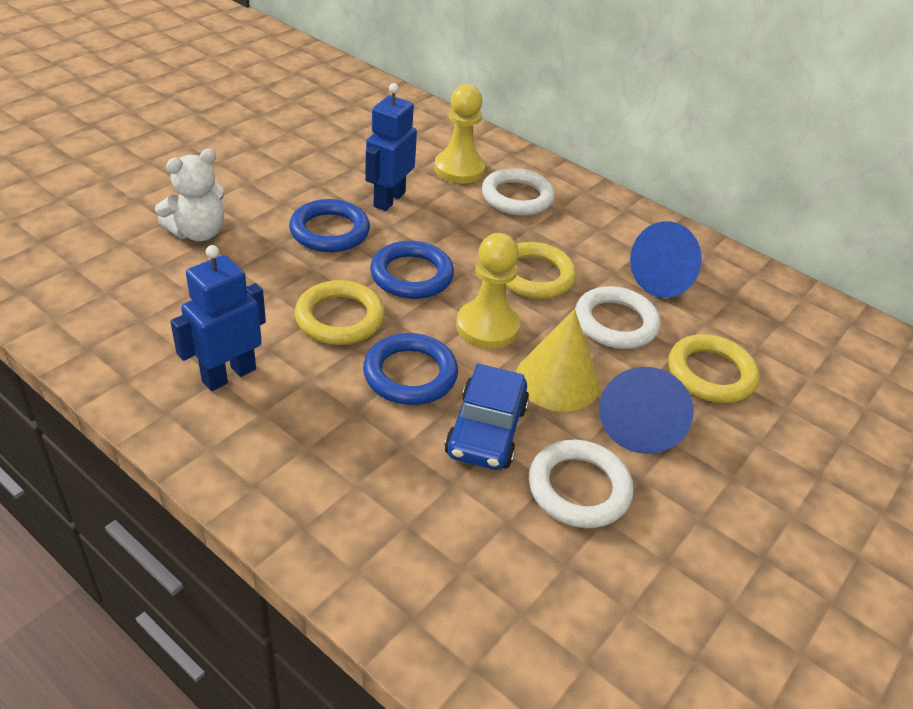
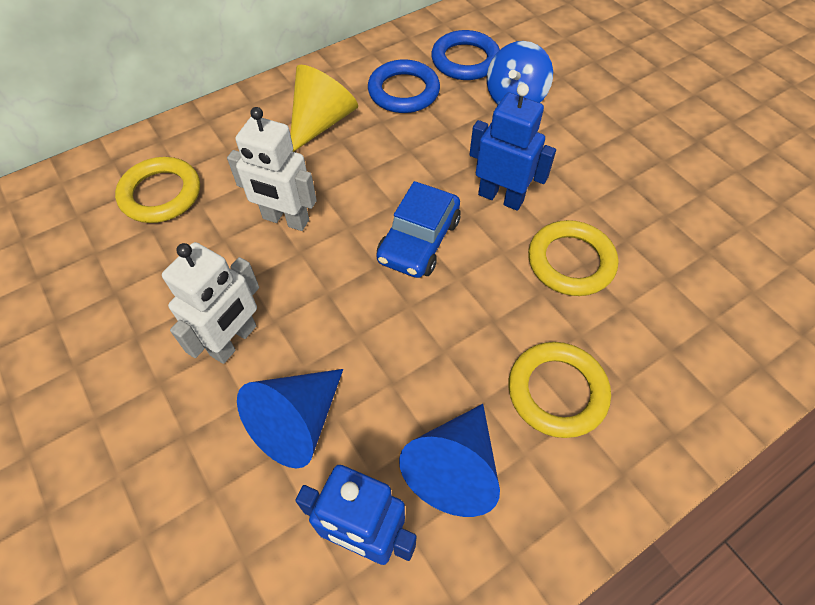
blue ring: 3 -> 2
blue spinning top: 0 -> 1
white ring: 3 -> 0
white robot: 0 -> 2
white teddy bear: 1 -> 0
yellow pawn: 2 -> 0

